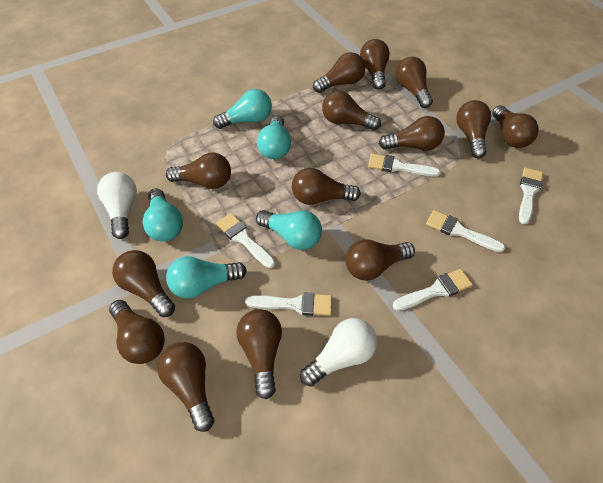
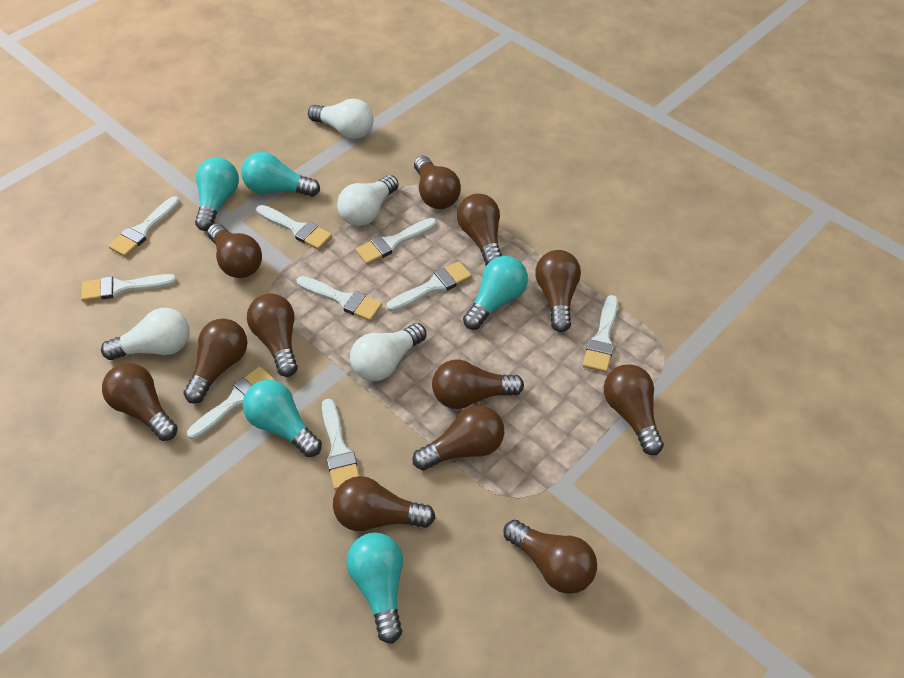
brown light bulb: 14 -> 12
white brush: 6 -> 9
white light bulb: 2 -> 4

